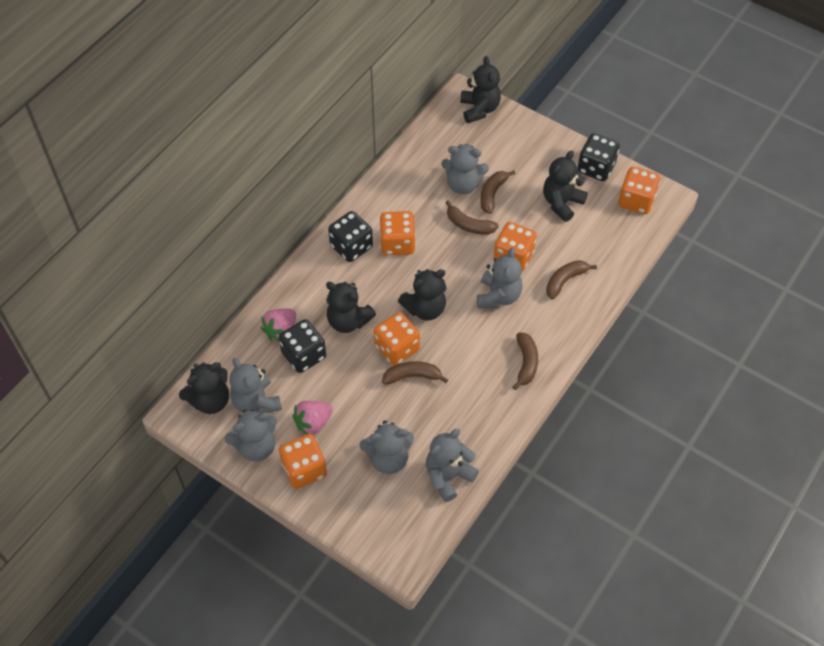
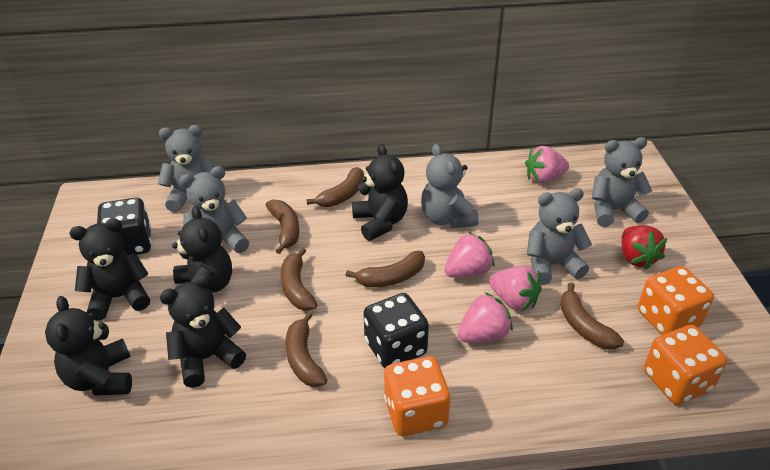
black dice: 3 -> 2
brown banana: 5 -> 6
grey teddy bear: 6 -> 5
orange dice: 5 -> 3
pink strawberry: 2 -> 4
red strawberry: 0 -> 1

